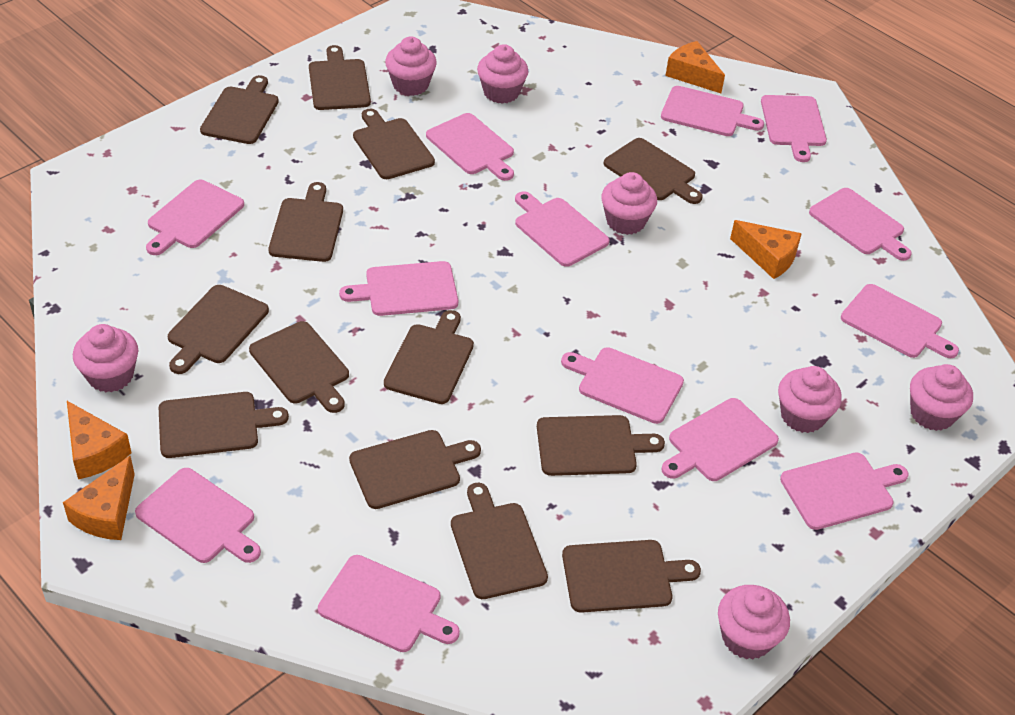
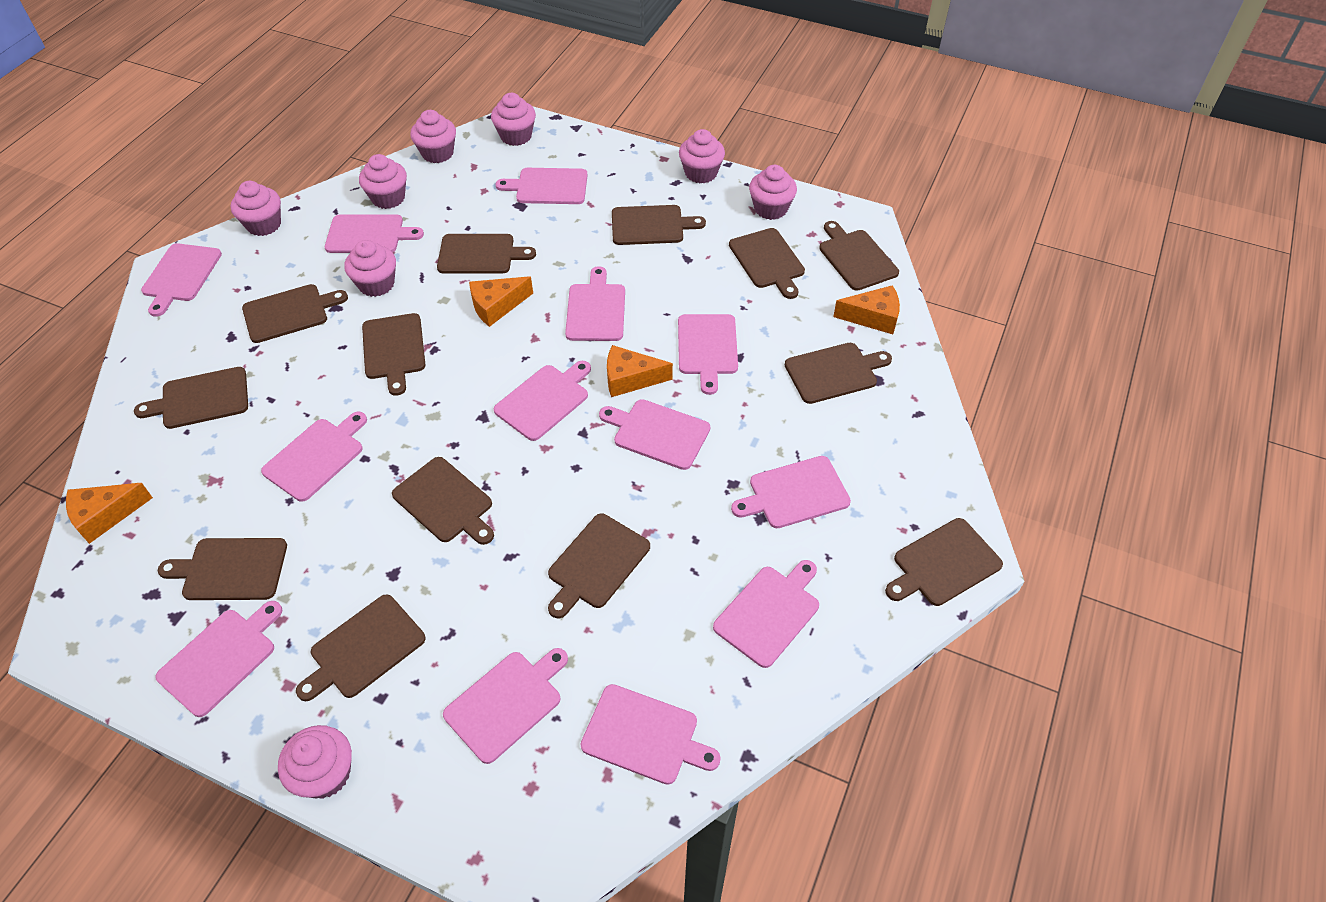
pink cupcake: 7 -> 8

